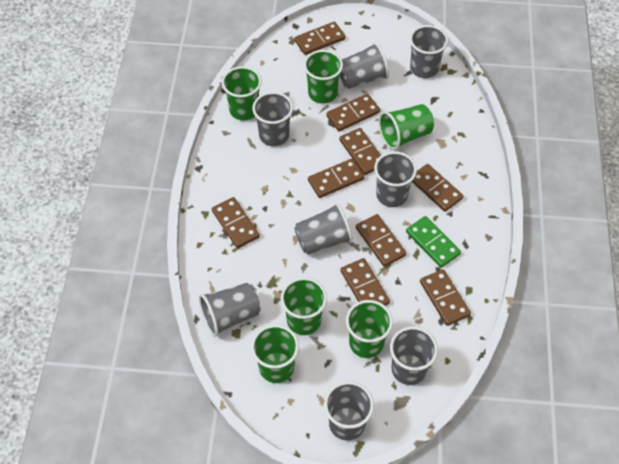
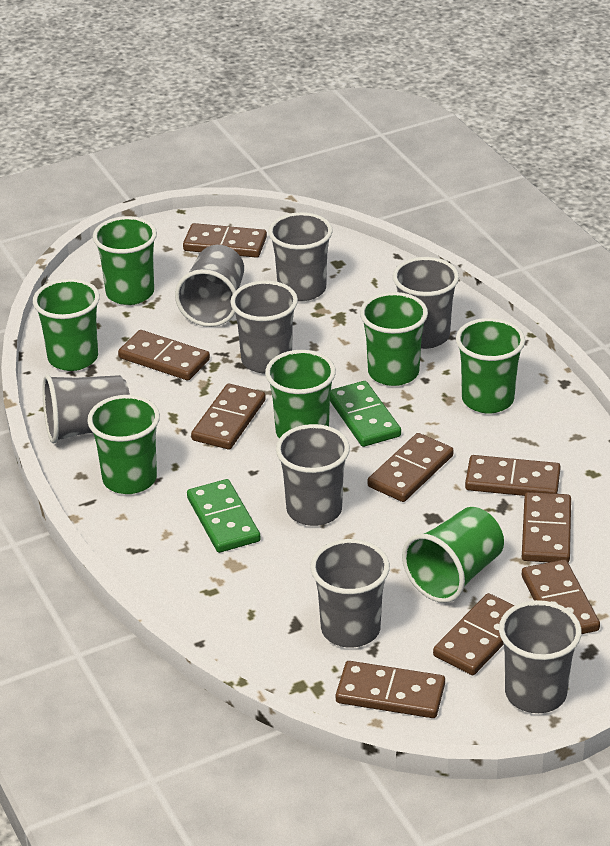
green cup: 6 -> 7
green domino: 1 -> 2

